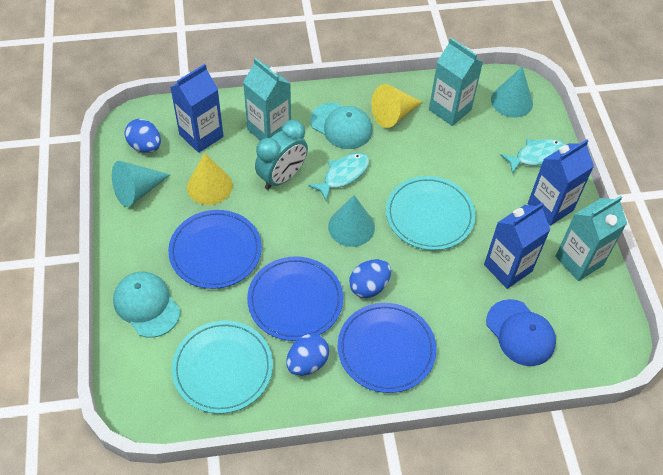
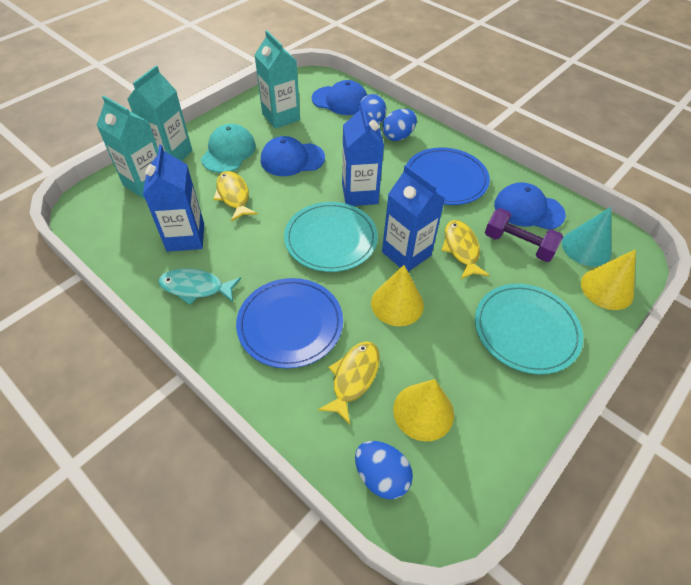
blue cap: 1 -> 3
blue plate: 3 -> 2
purple dumbbell: 0 -> 1
turquoise cap: 2 -> 1
turquoise clock: 1 -> 0
turquoise cone: 3 -> 1
turquoise fish: 2 -> 1
yellow cone: 2 -> 3
yellow fish: 0 -> 3

